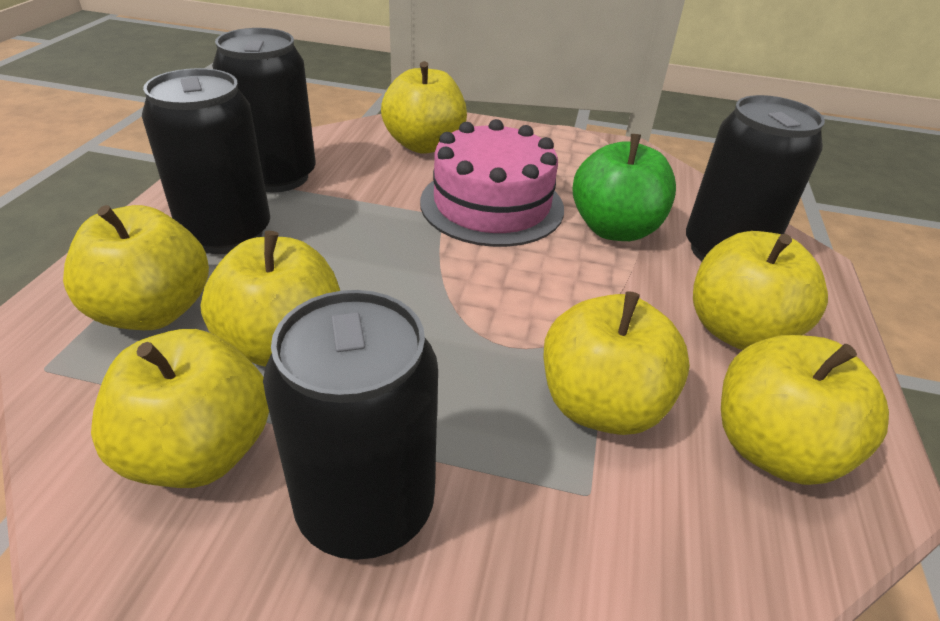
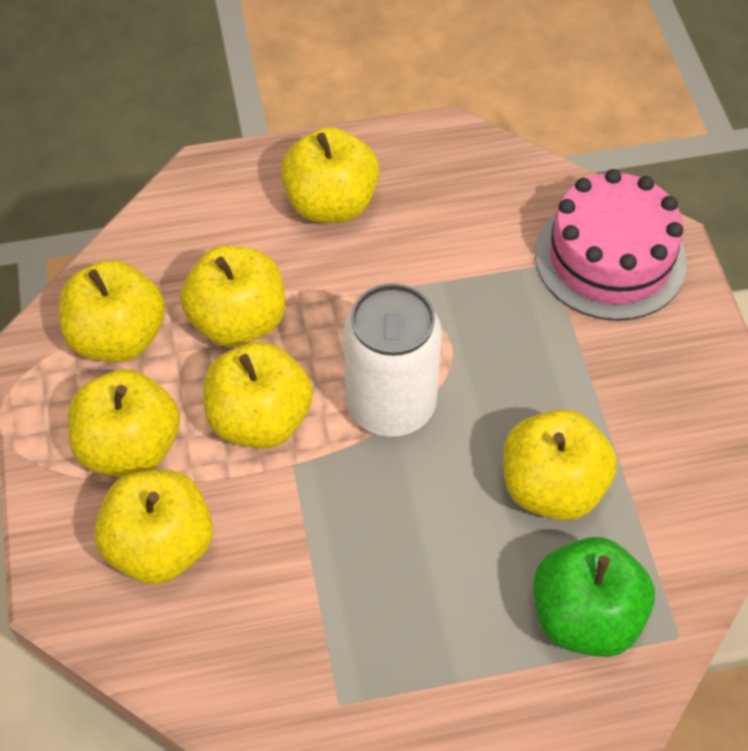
black can: 4 -> 0
white can: 0 -> 1

